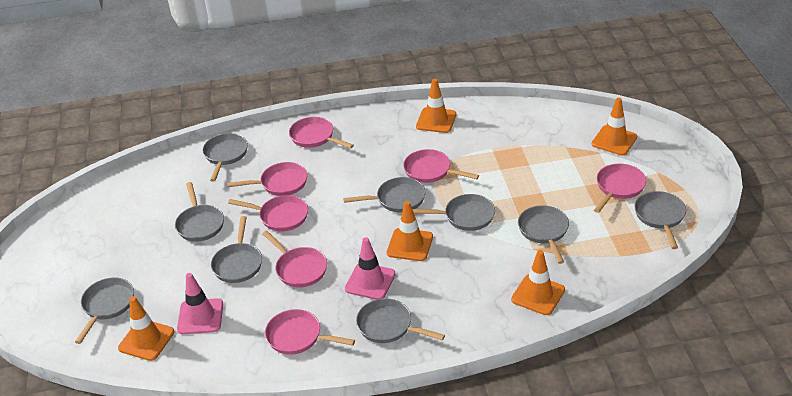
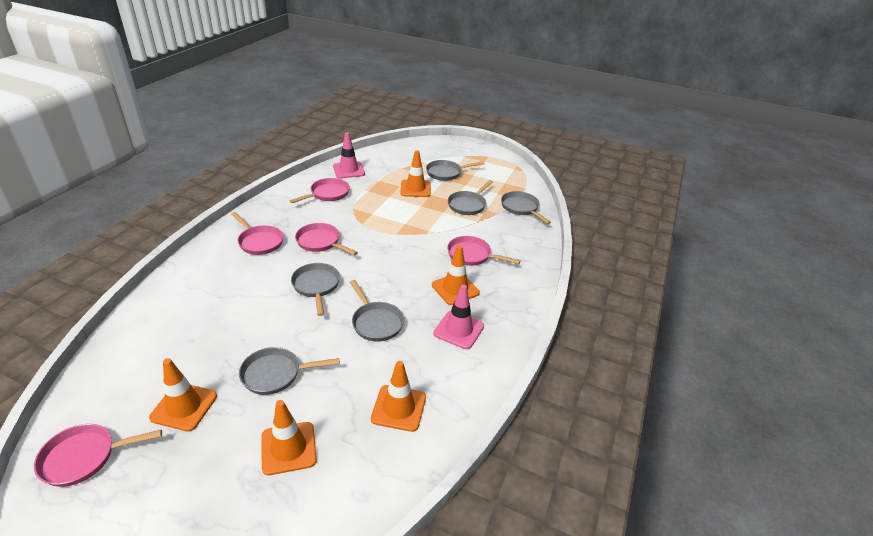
grey pan: 9 -> 6
pink pan: 7 -> 5

